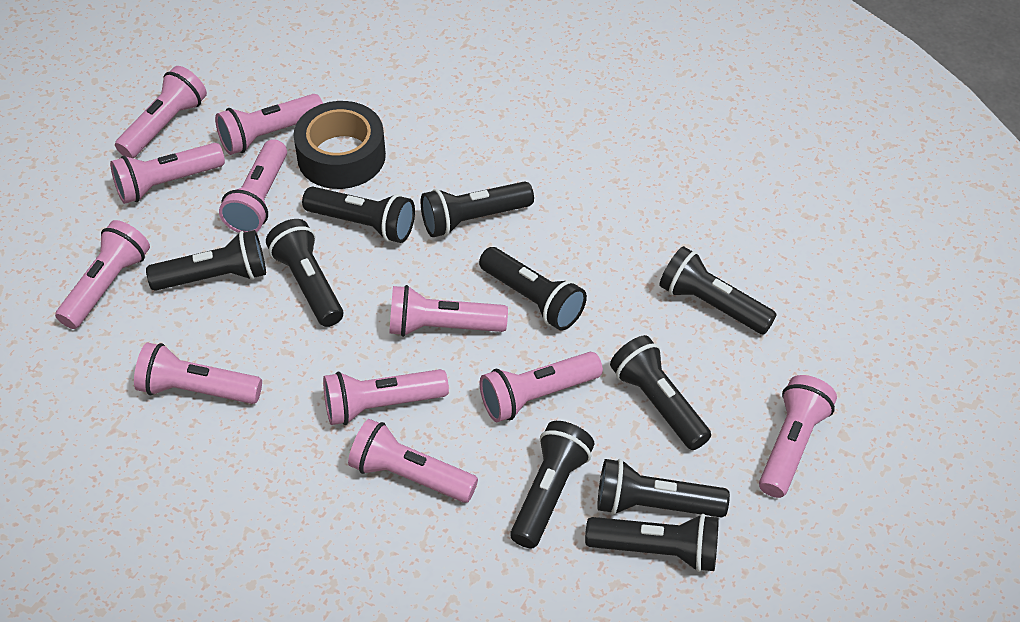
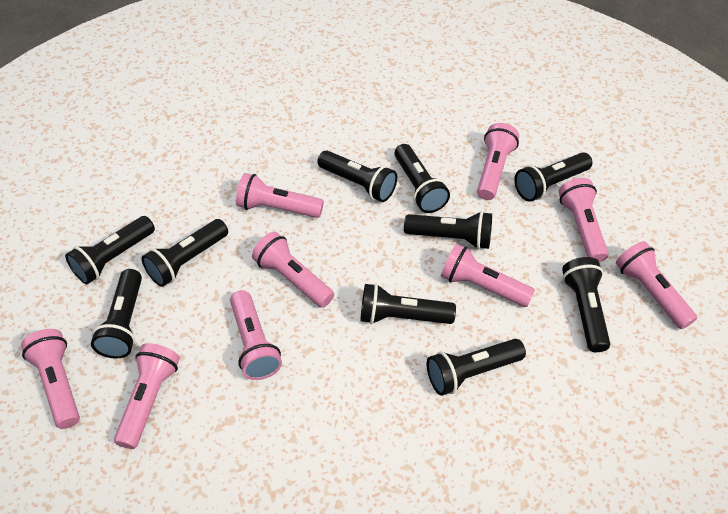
black tape: 1 -> 0
pink flashlight: 11 -> 9

